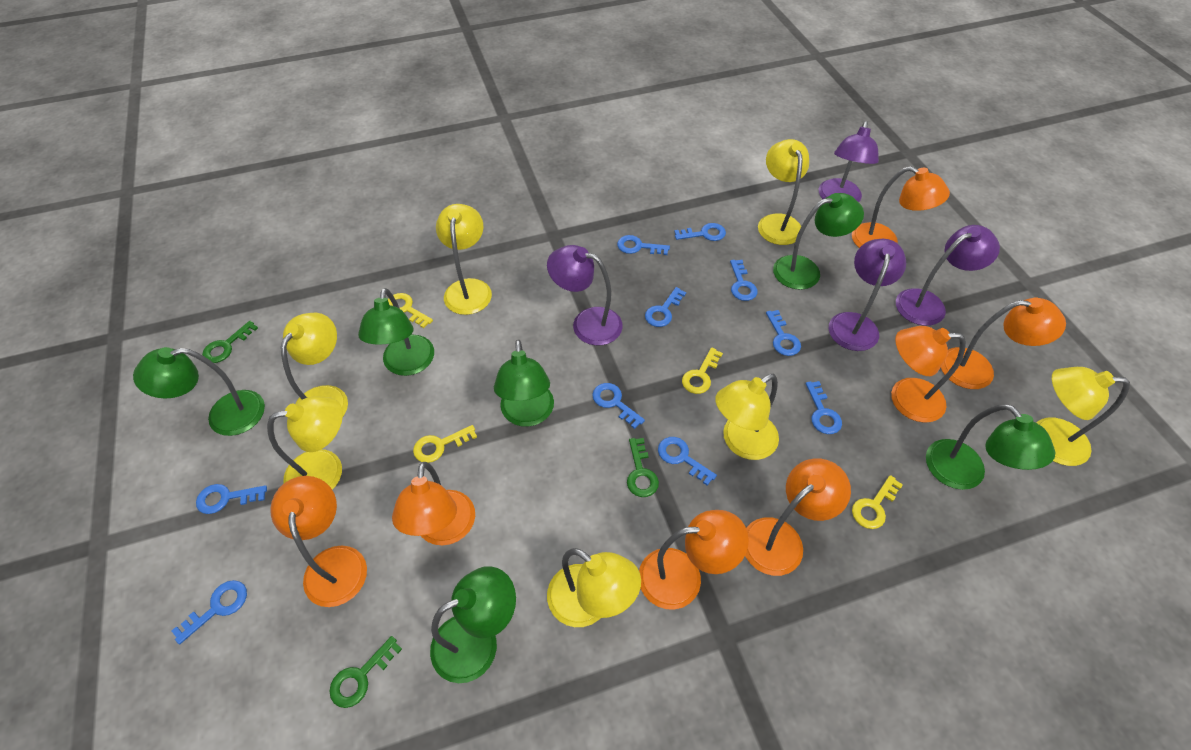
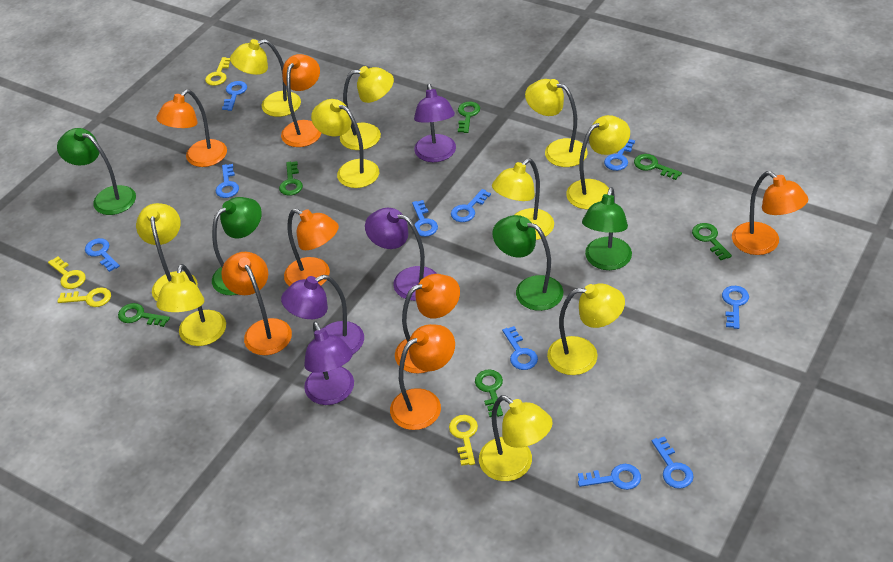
green key: 3 -> 6
green lamp: 6 -> 4
yellow lamp: 7 -> 10

